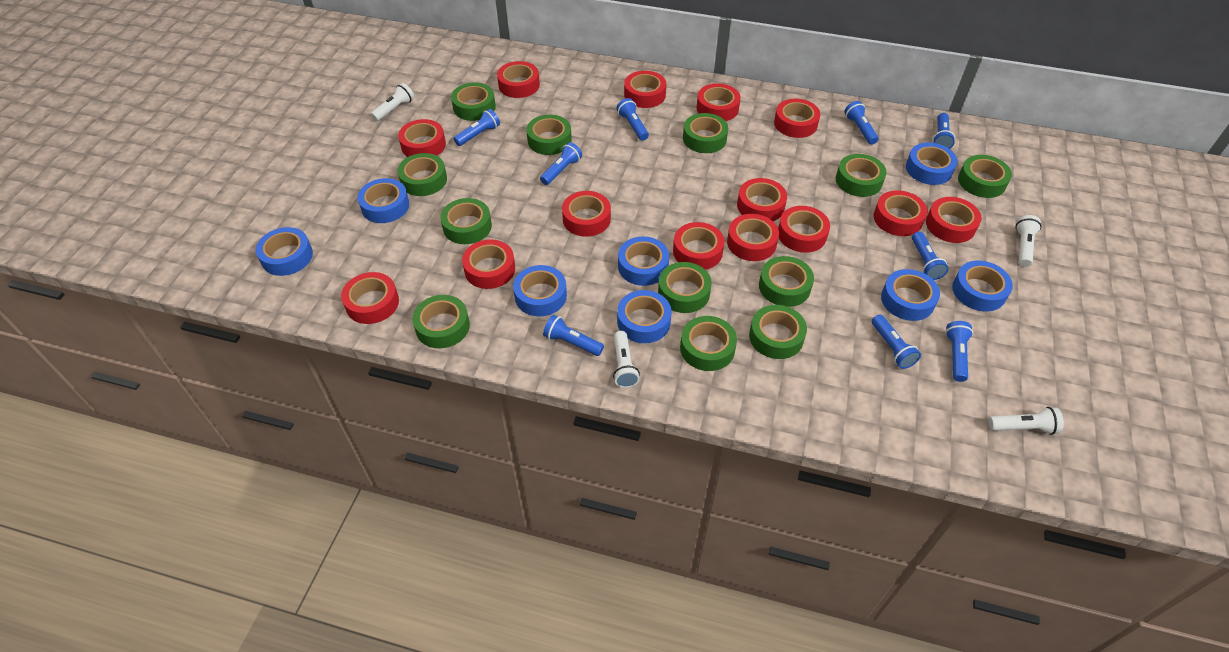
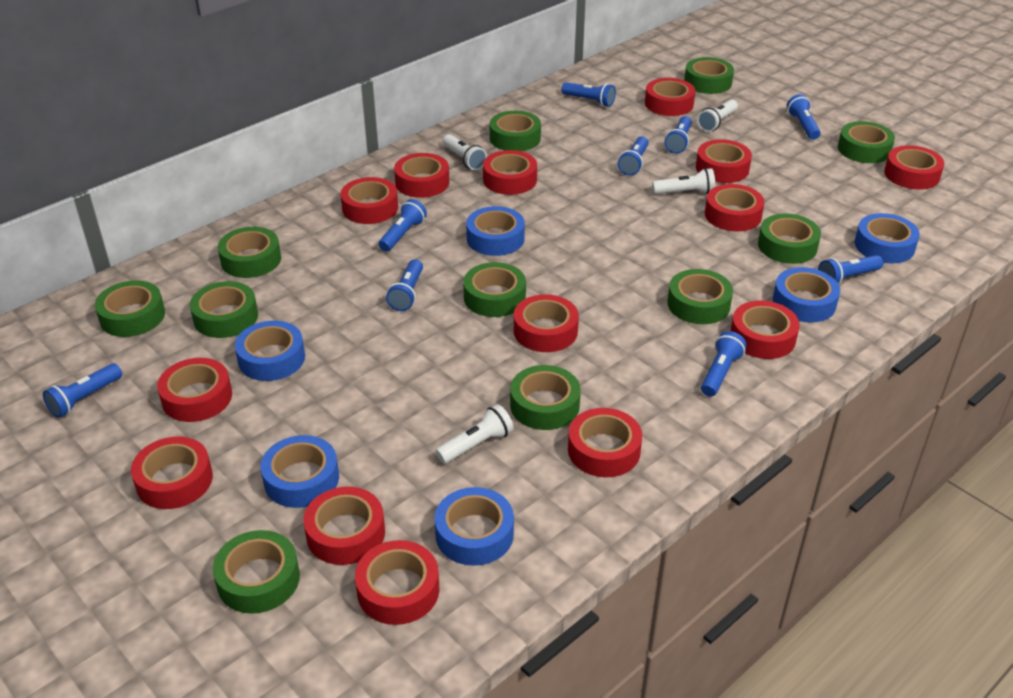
blue tape: 8 -> 6
green tape: 12 -> 11

